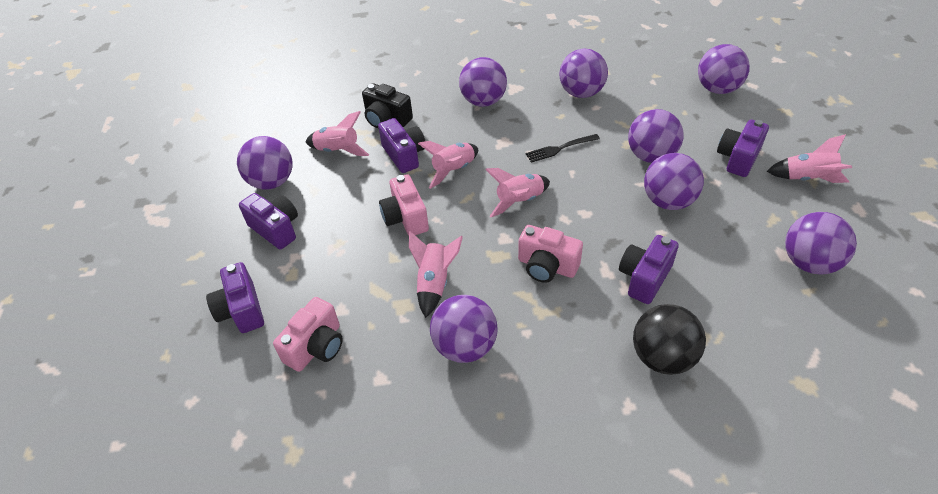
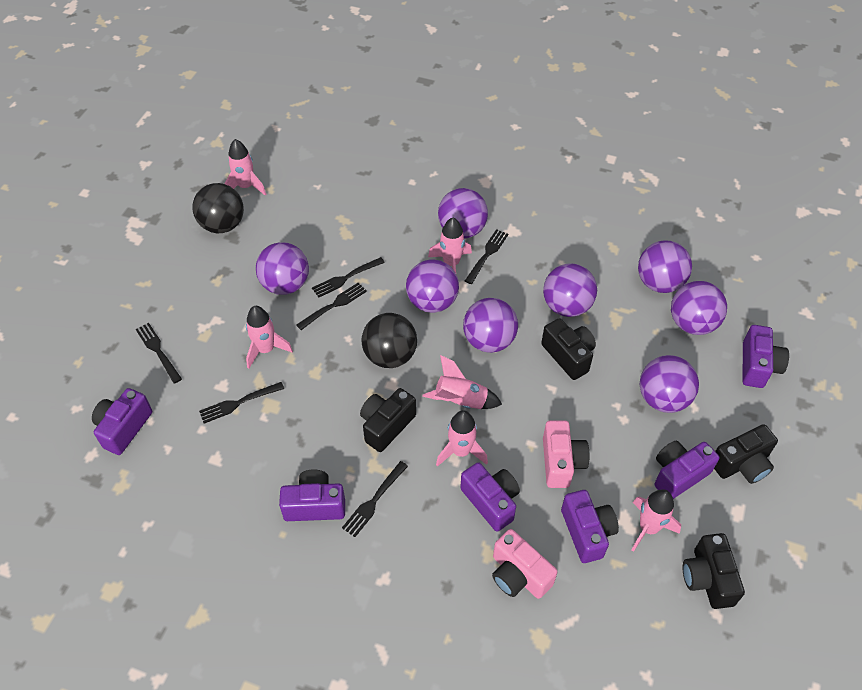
black ball: 1 -> 2
black camera: 1 -> 4
black fork: 1 -> 6
pink camera: 3 -> 2
pink rocket: 5 -> 6
purple camera: 5 -> 6

